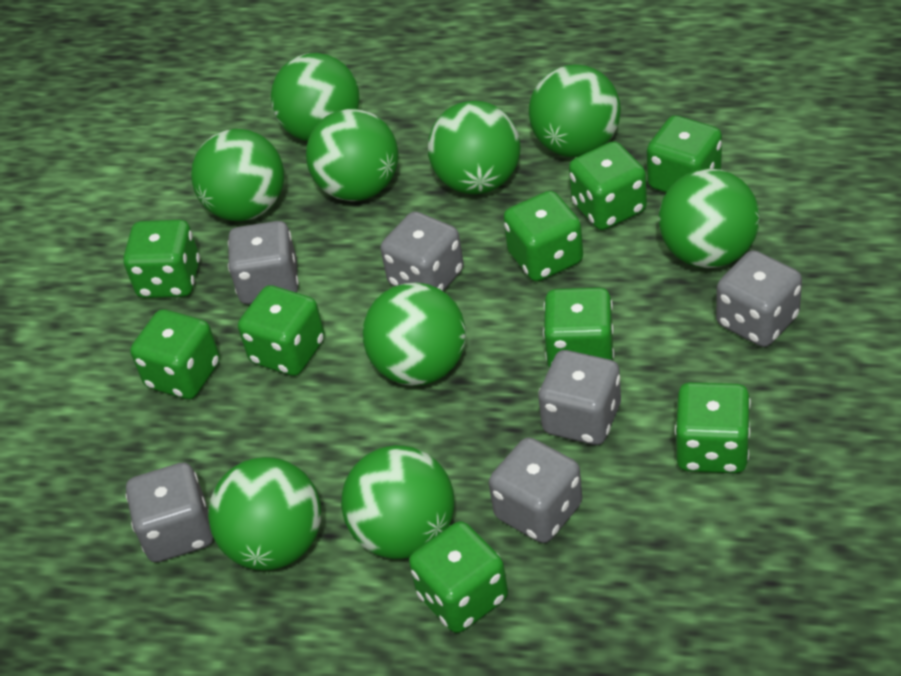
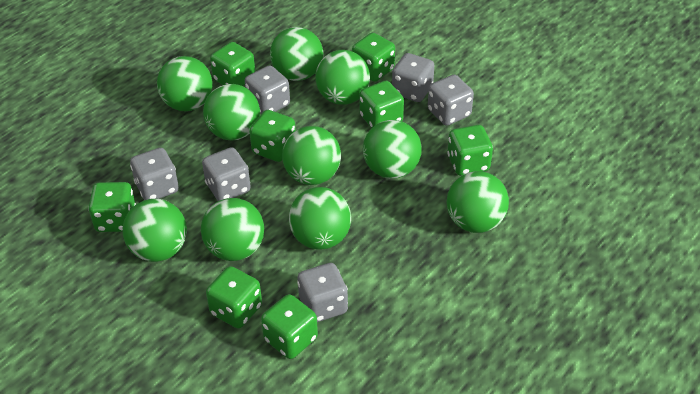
green ball: 9 -> 10
green dice: 9 -> 8

